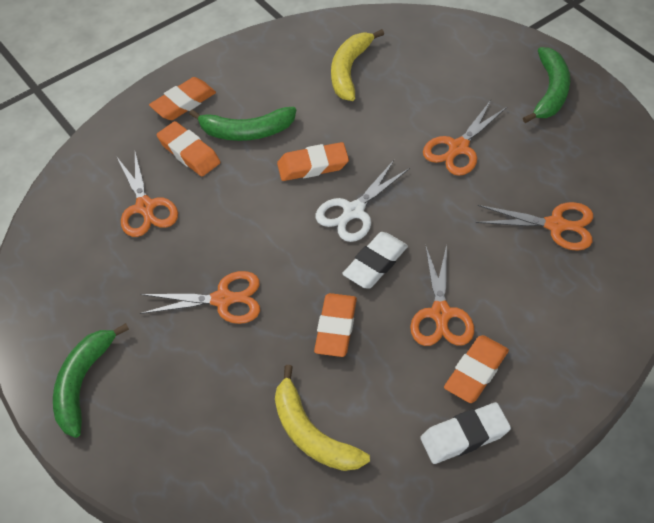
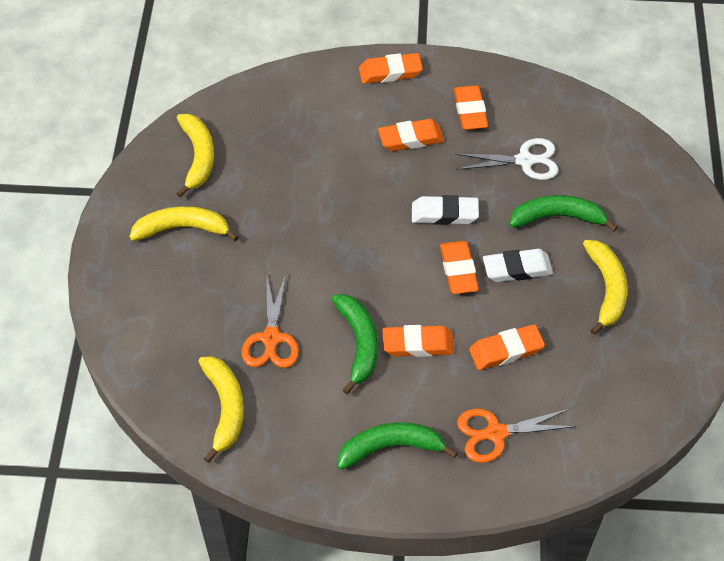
orange eraser: 5 -> 6
orange scissors: 5 -> 2
yellow banana: 2 -> 4

